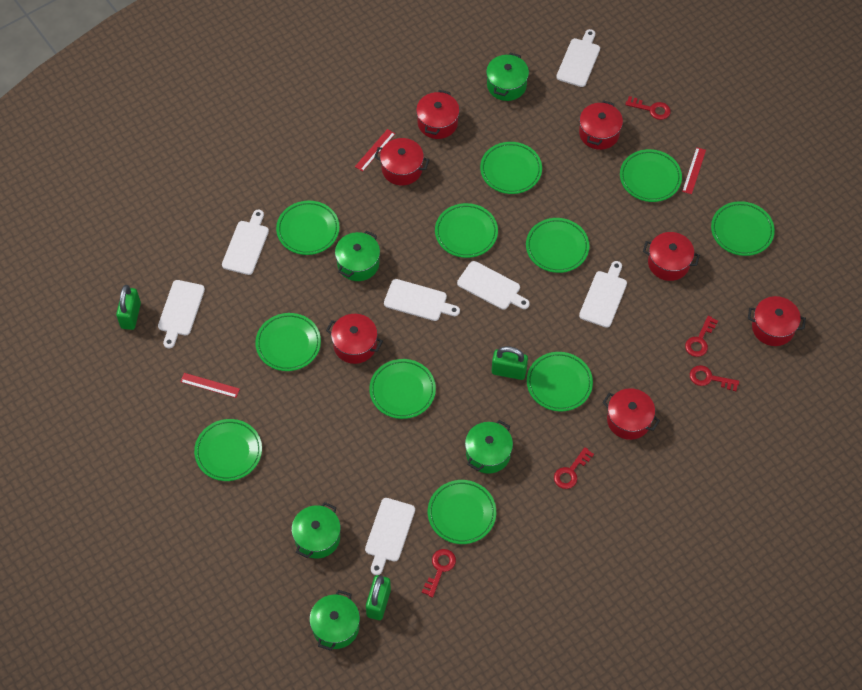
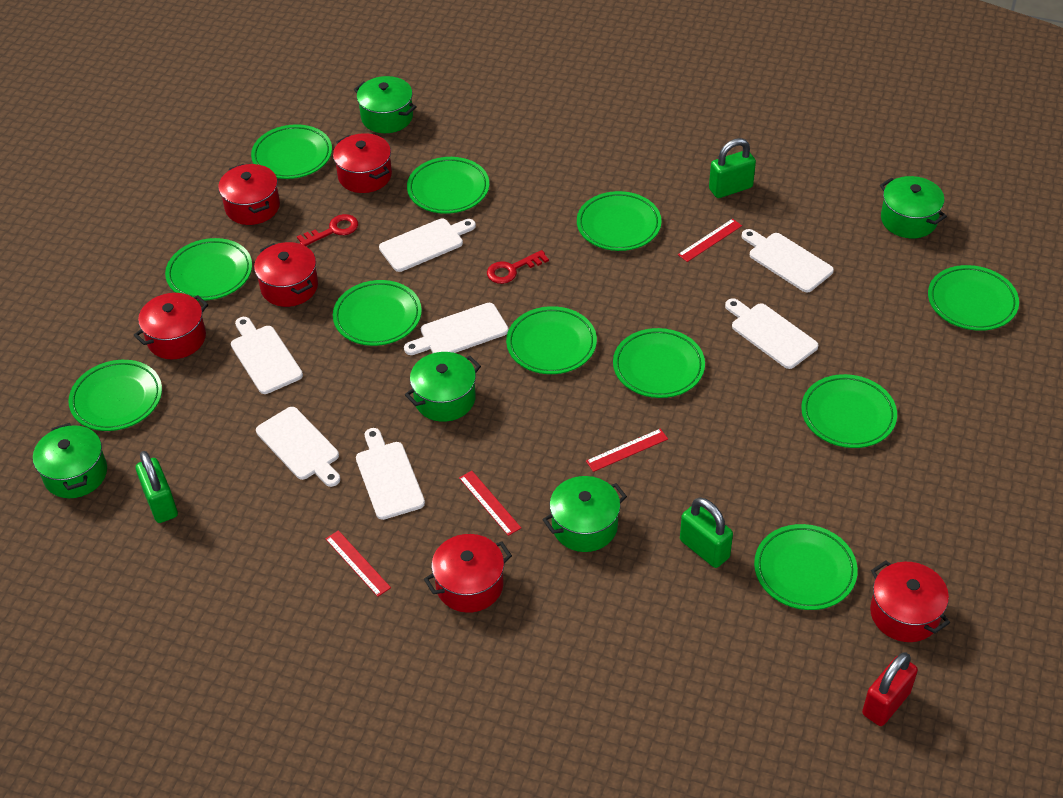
red key: 5 -> 2
red padlock: 0 -> 1
red pot: 7 -> 6
red ruler: 3 -> 4

